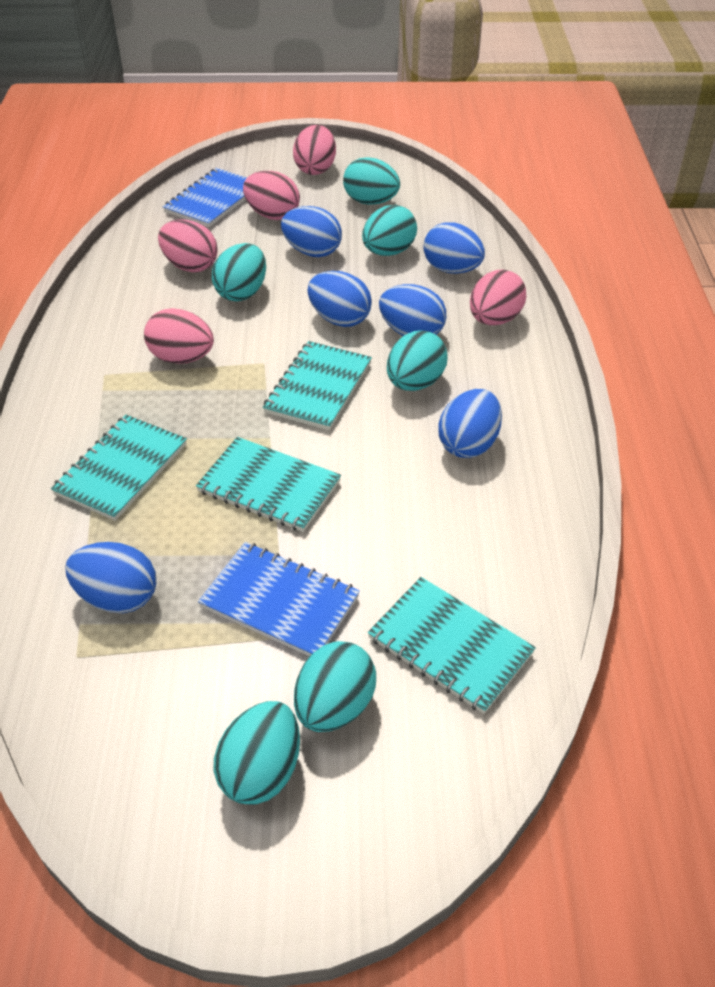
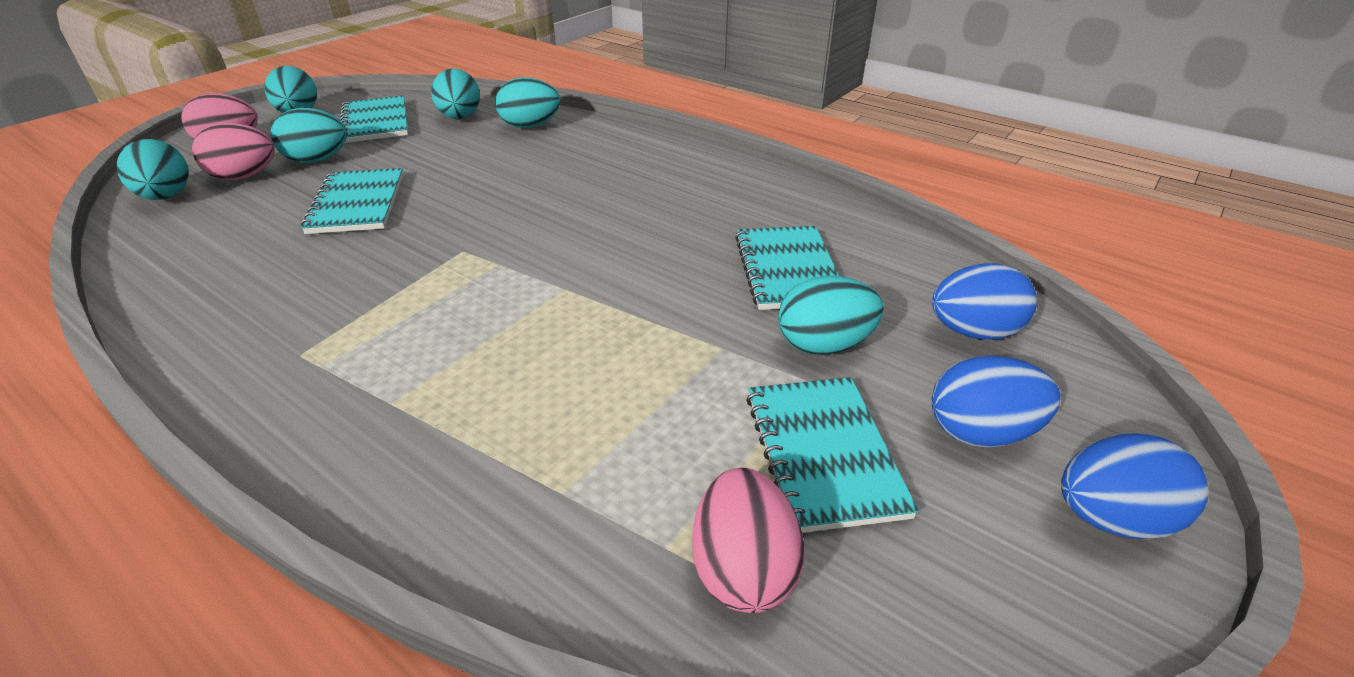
blue egg: 6 -> 3
blue notebook: 2 -> 0
pink egg: 5 -> 3

